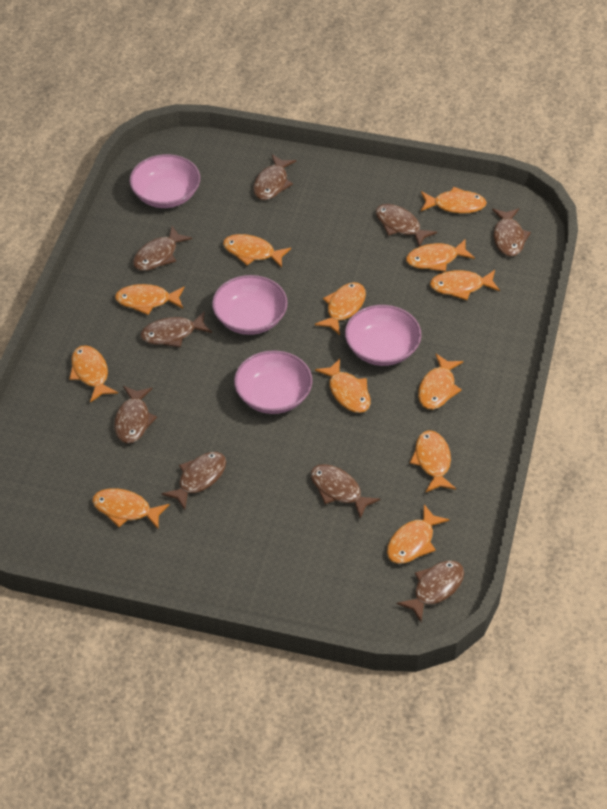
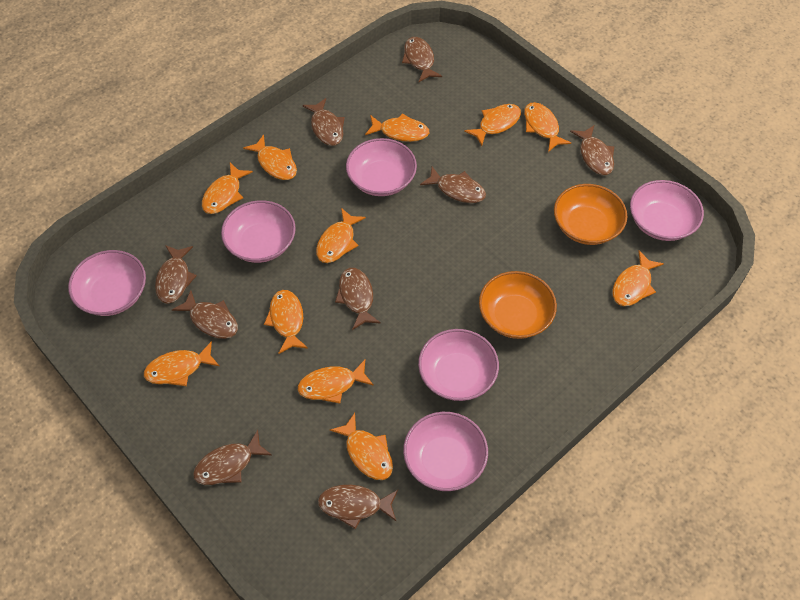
orange bowl: 0 -> 2
orange fish: 12 -> 11
pink bowl: 4 -> 6

